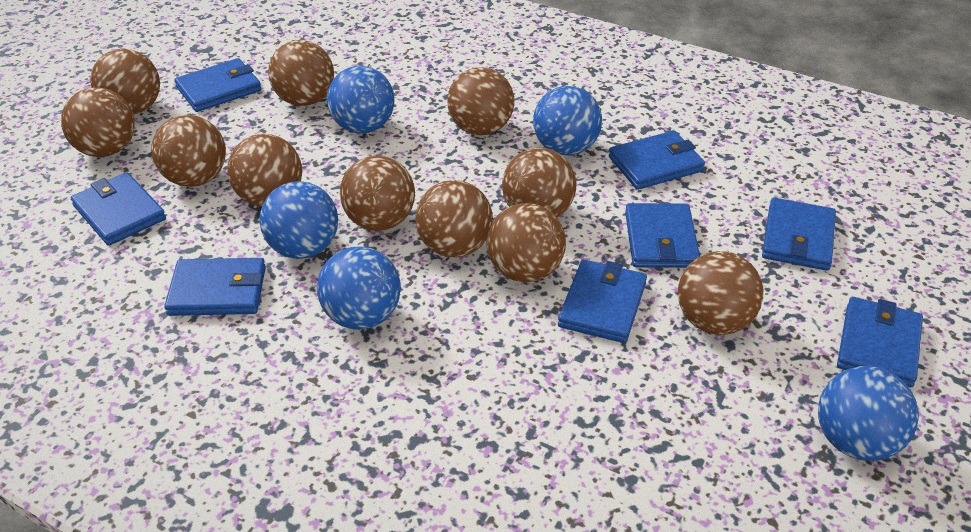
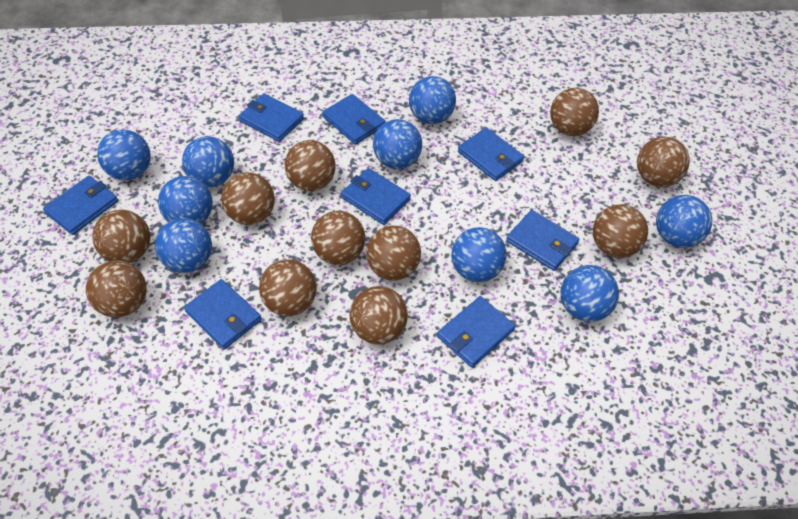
blue ball: 5 -> 9

